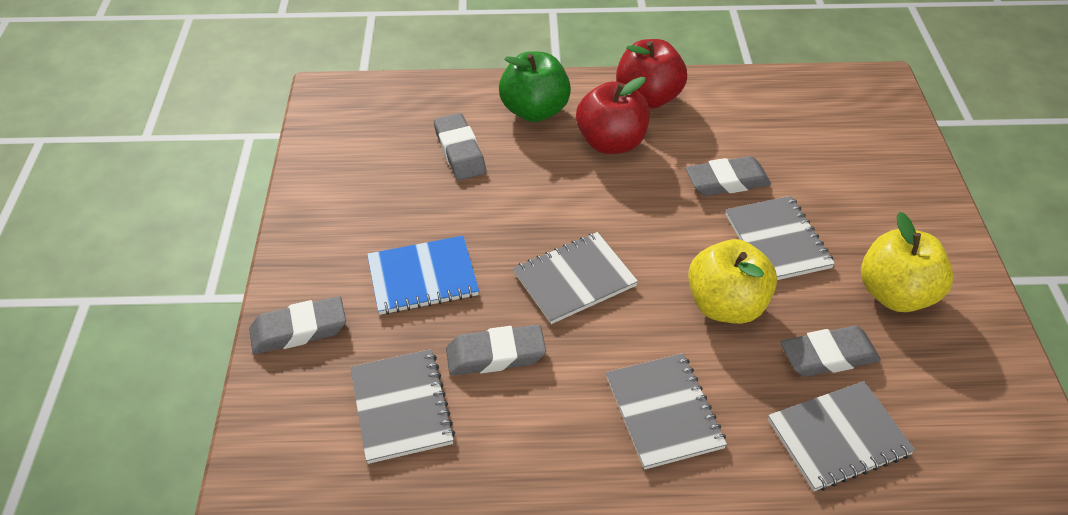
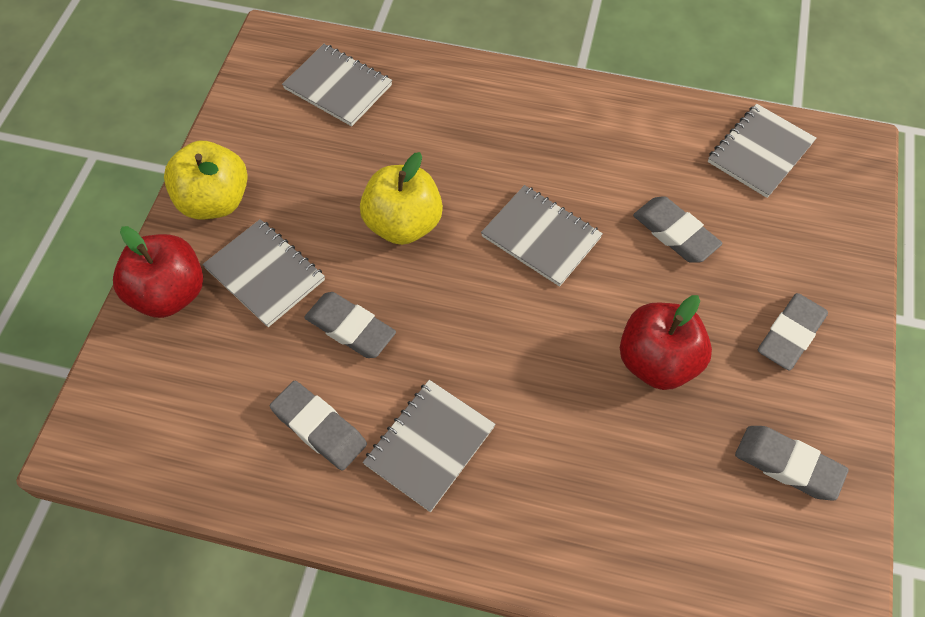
blue notebook: 1 -> 0
green apple: 1 -> 0

